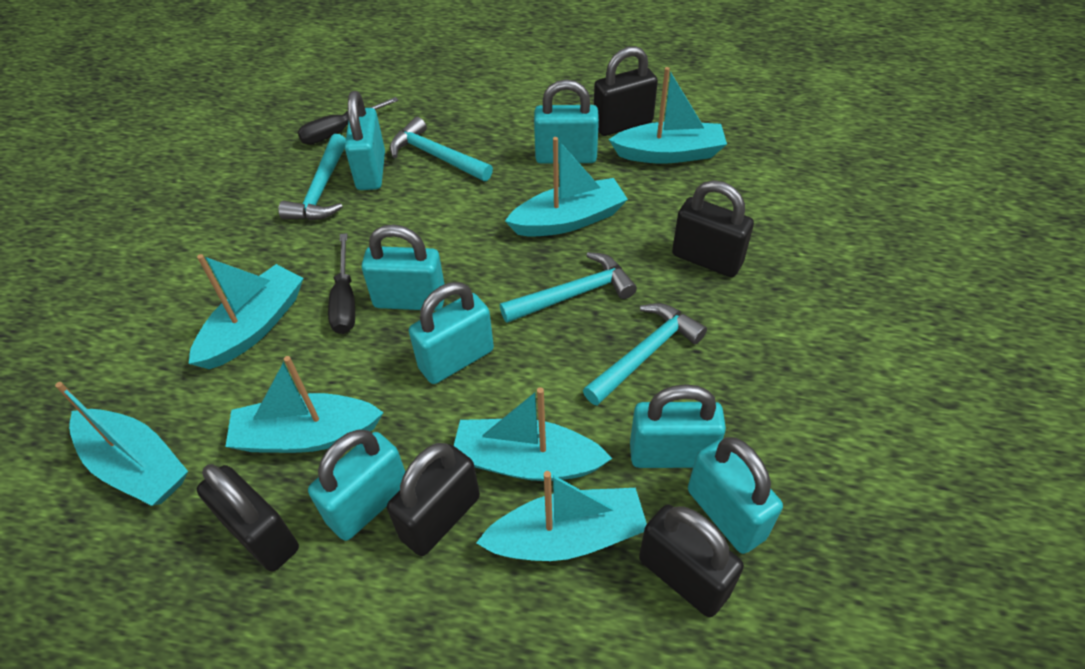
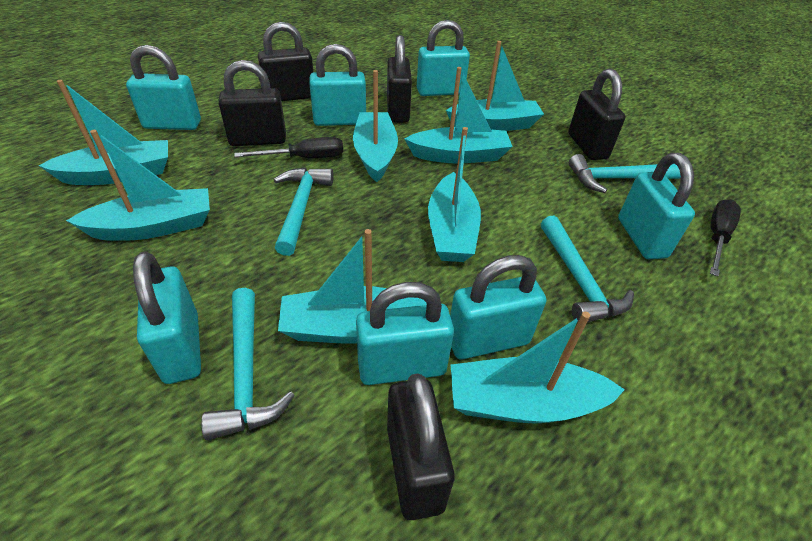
turquoise boat: 7 -> 8

